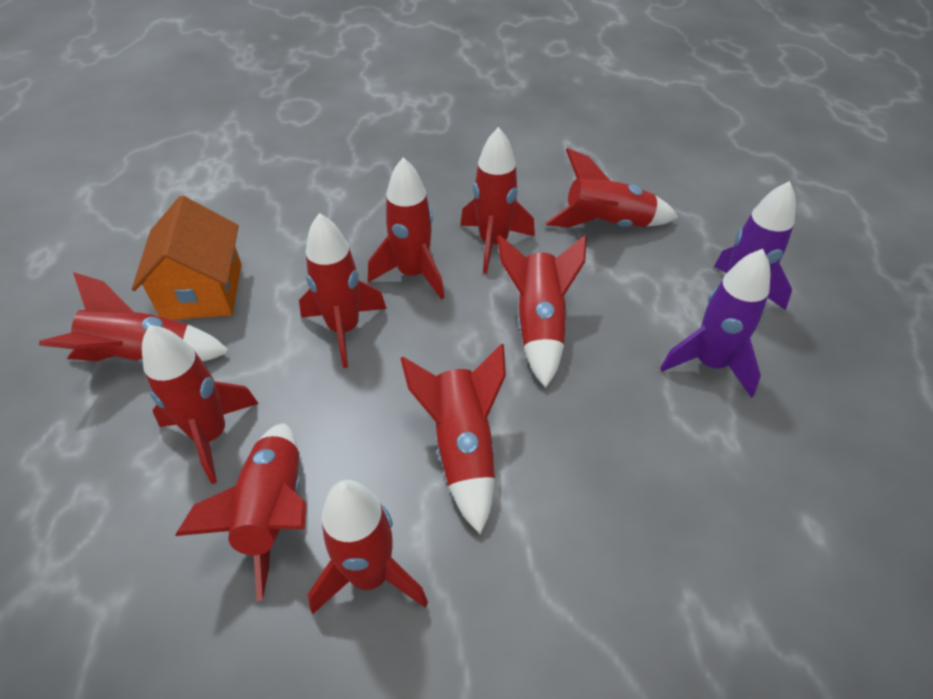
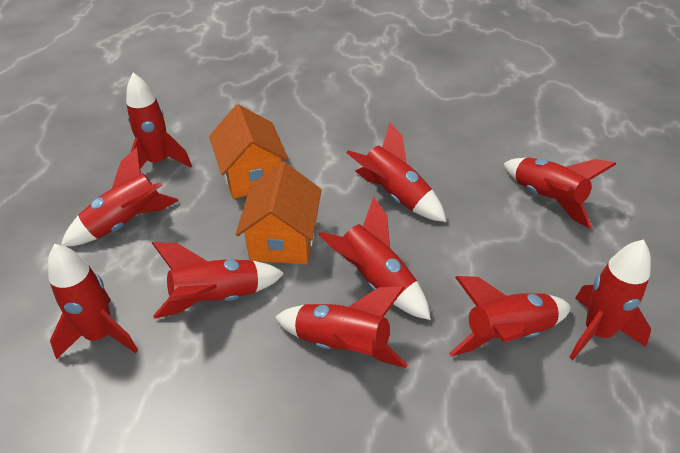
orange house: 1 -> 2
purple rocket: 2 -> 0

